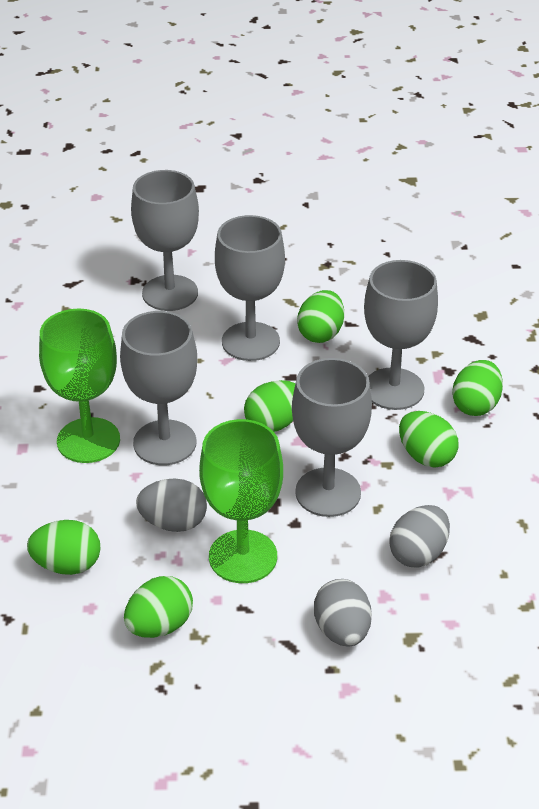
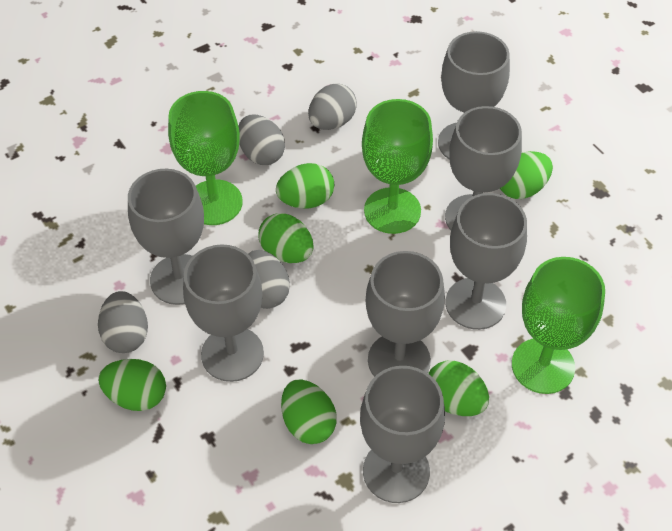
green goblet: 2 -> 3
grey egg: 3 -> 4
grey goblet: 5 -> 7

